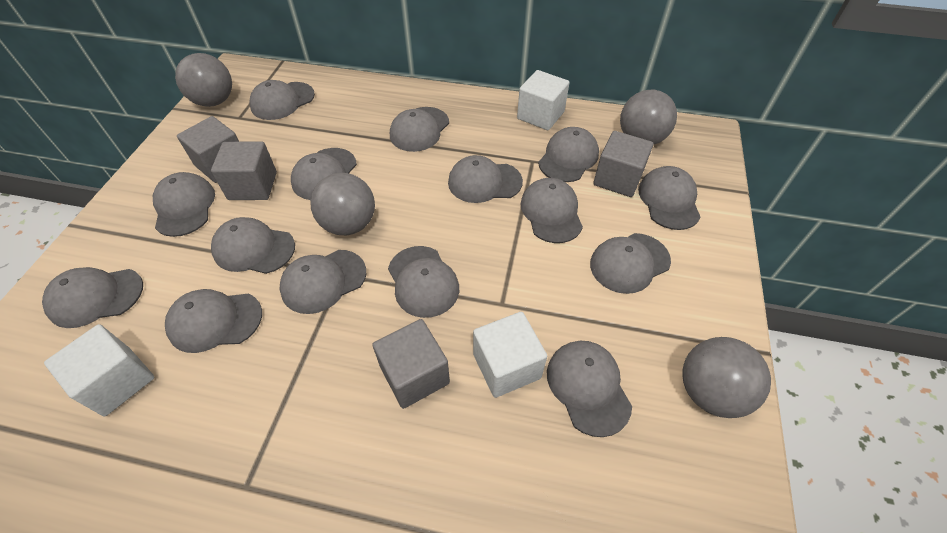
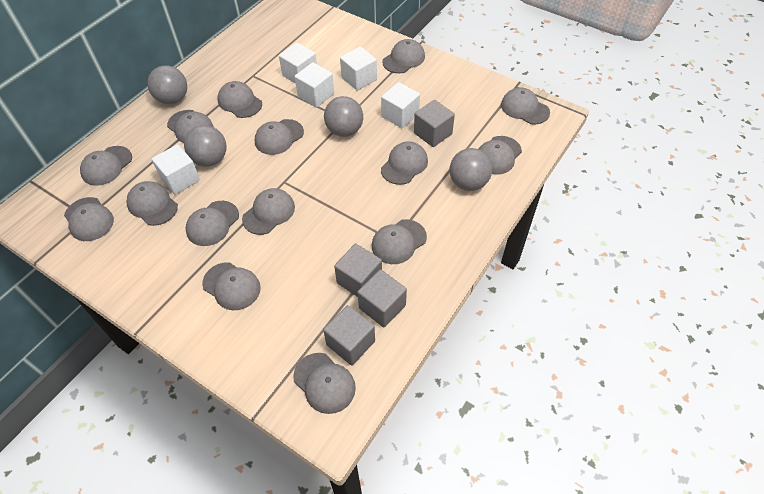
white cube: 3 -> 5

